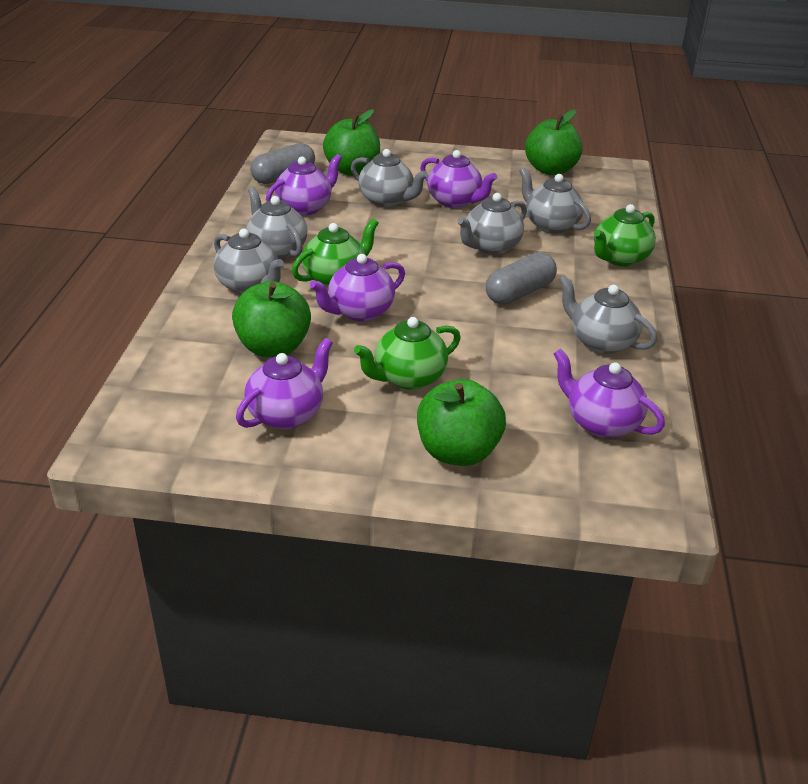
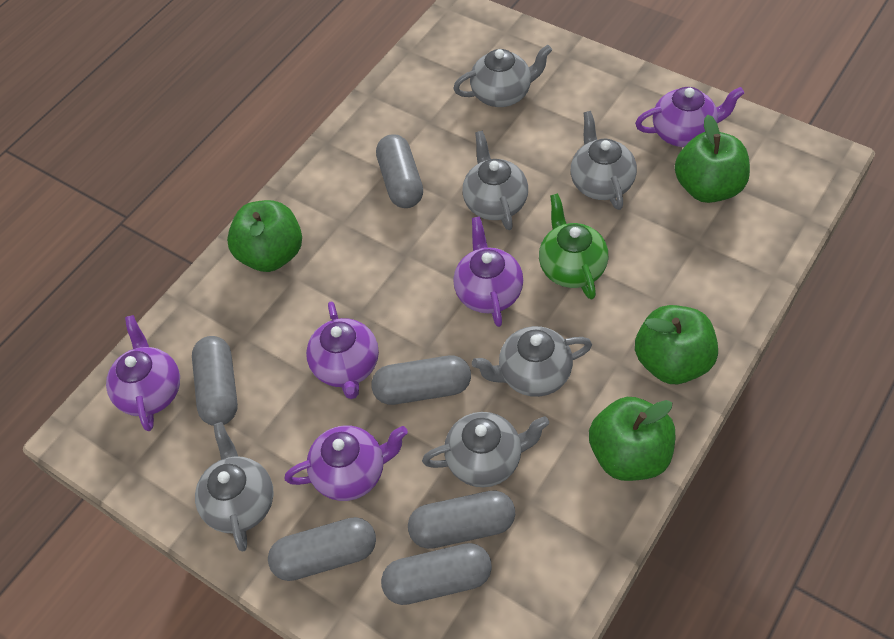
green teapot: 3 -> 1
grey capsule: 2 -> 6

